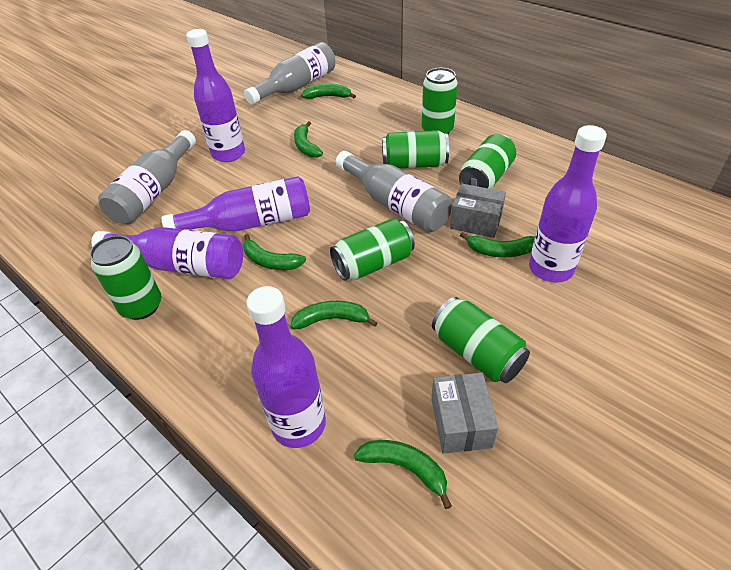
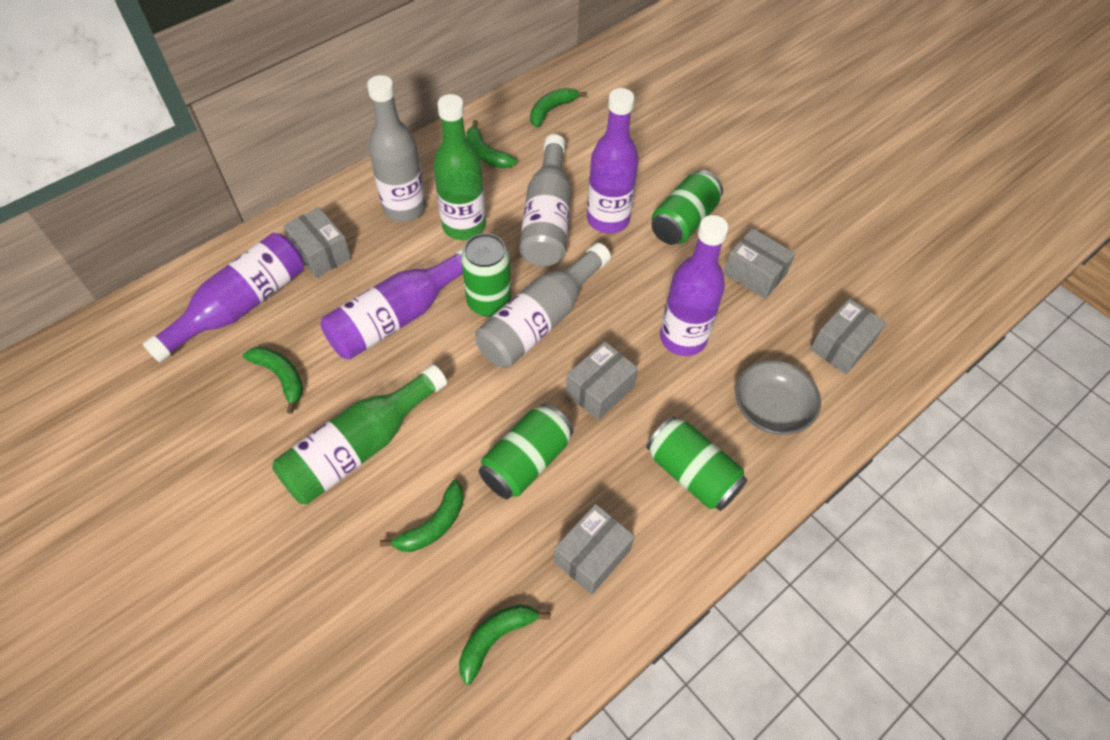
green banana: 6 -> 5
green bottle: 0 -> 2
green can: 6 -> 4
grey bowl: 0 -> 1
grey box: 2 -> 5
purple bottle: 5 -> 4

